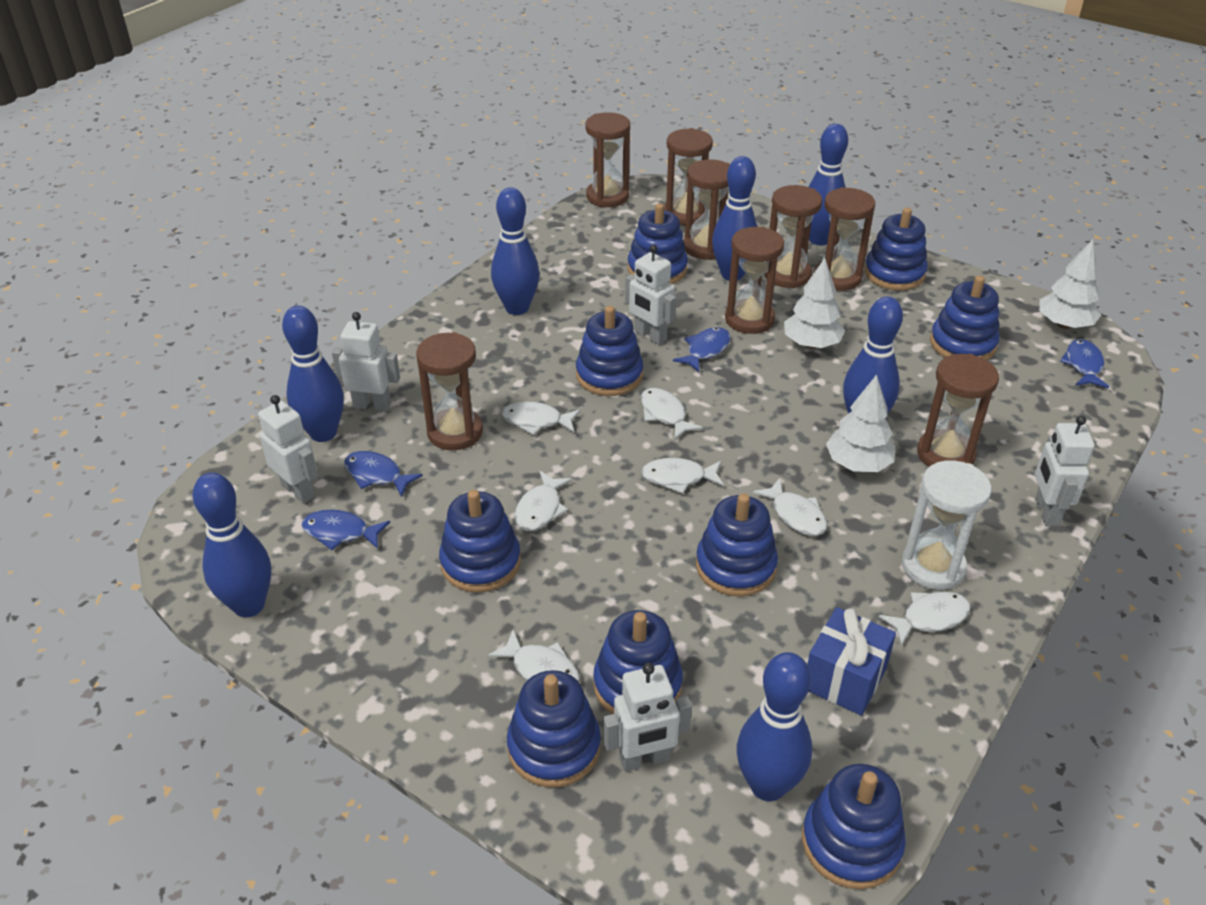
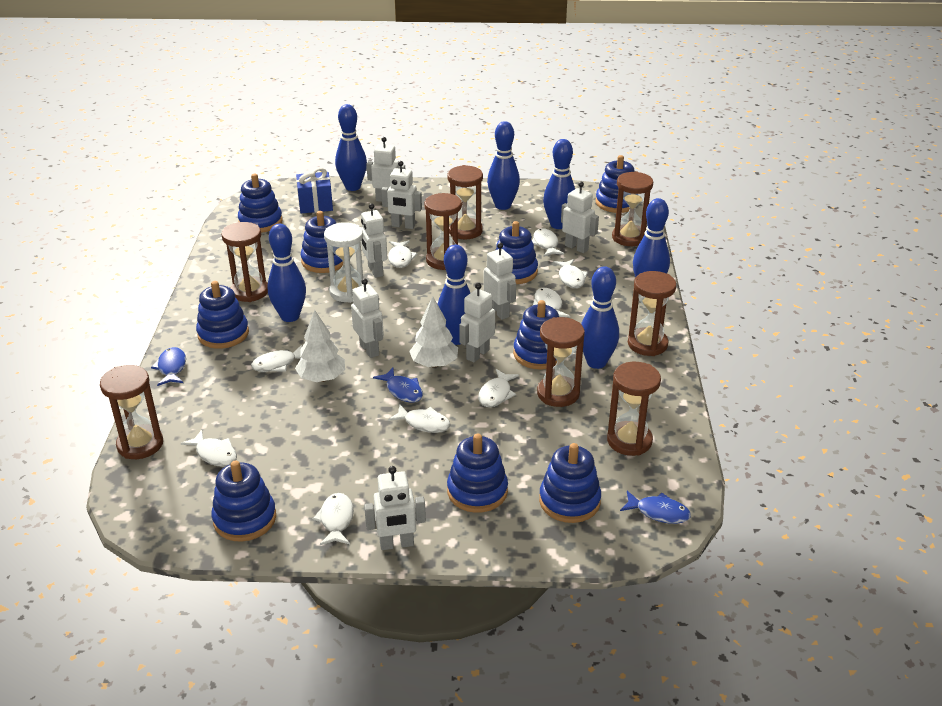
blue fish: 4 -> 3
white fish: 7 -> 9
white robot: 5 -> 8
white tree: 3 -> 2

